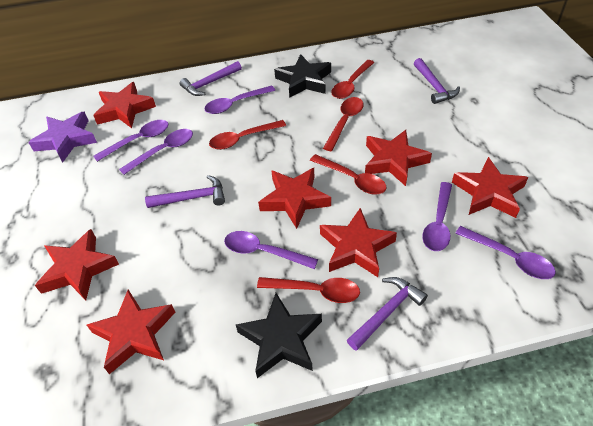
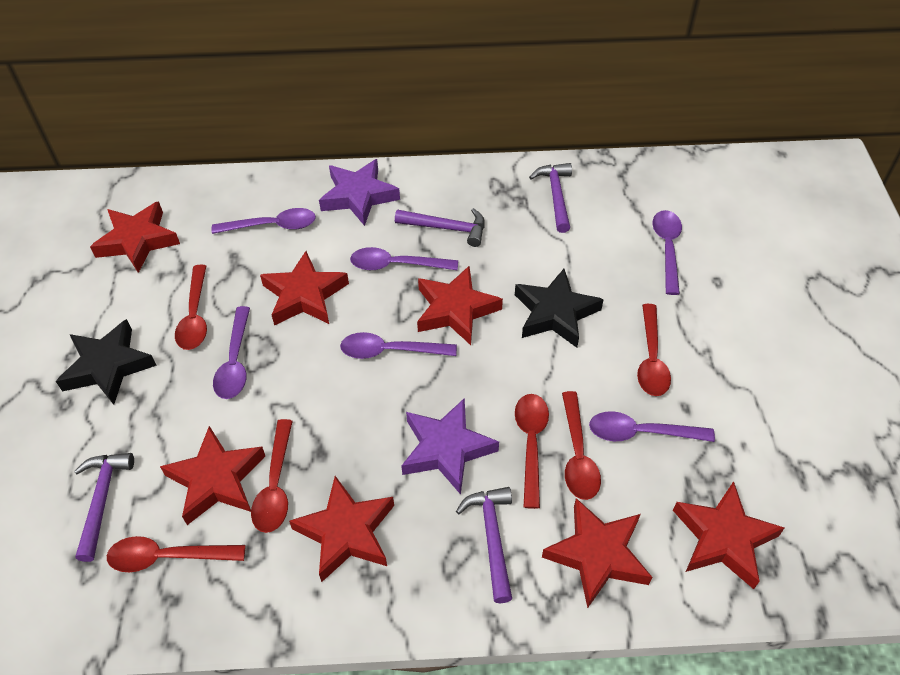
purple star: 1 -> 2
red spoon: 5 -> 6

